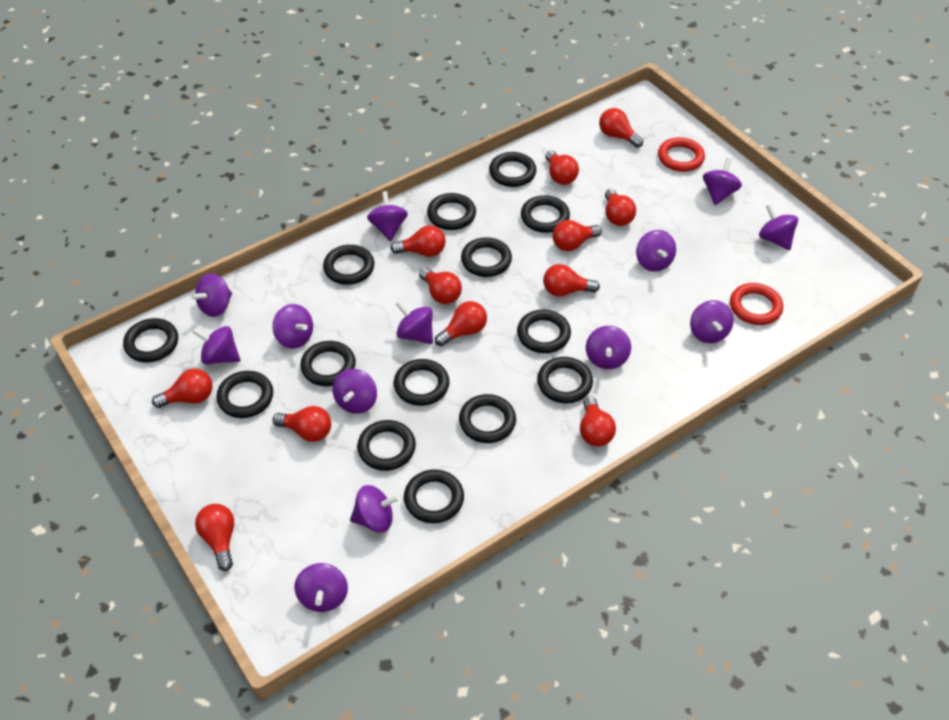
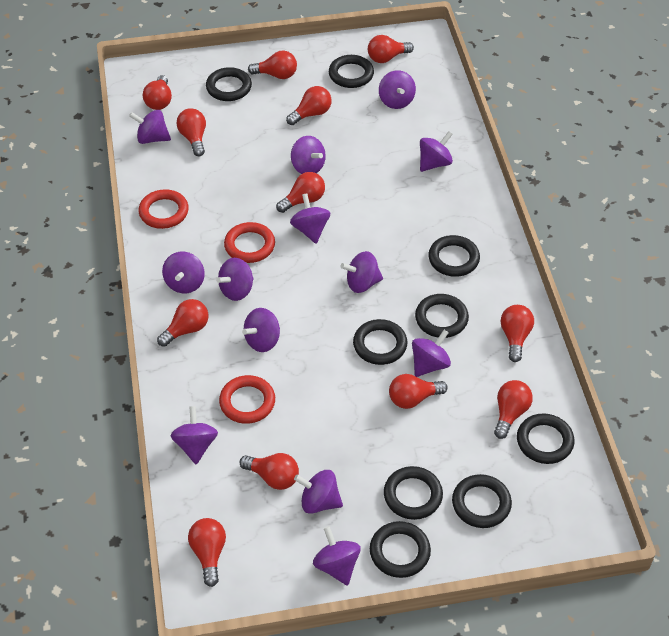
black ring: 14 -> 9
red ring: 2 -> 3

